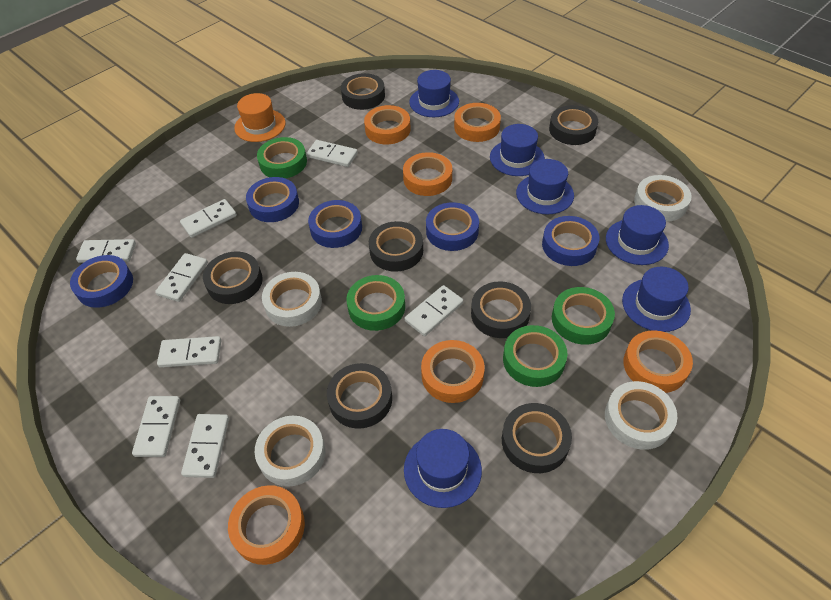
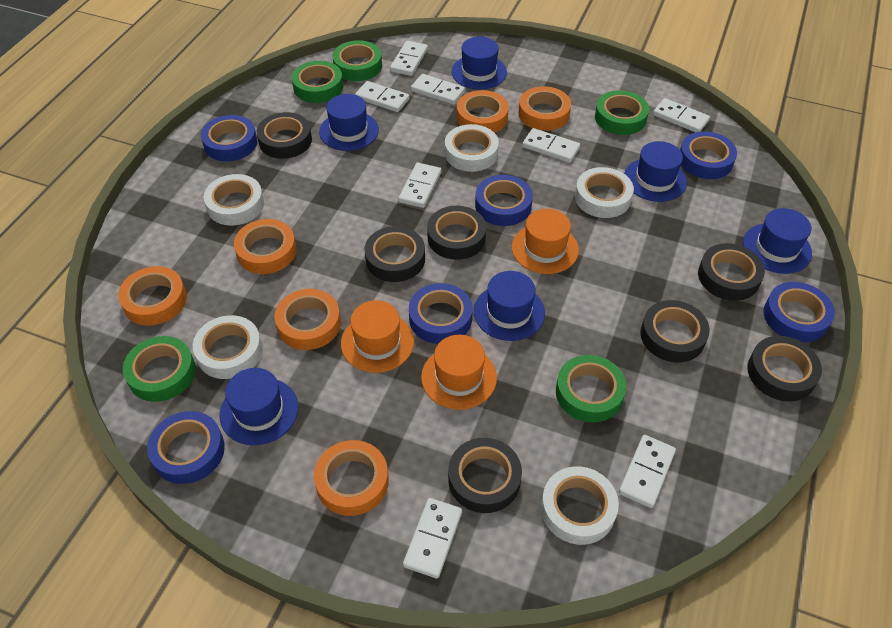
blue tape: 5 -> 6
green tape: 4 -> 5
orange hat: 1 -> 3
white tape: 4 -> 5

